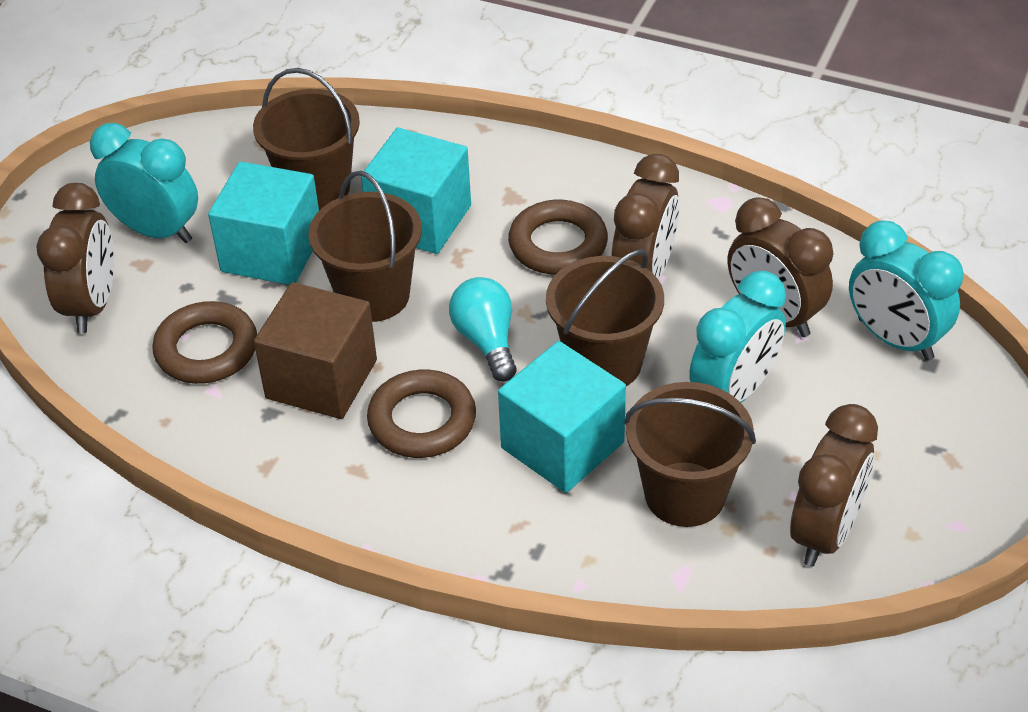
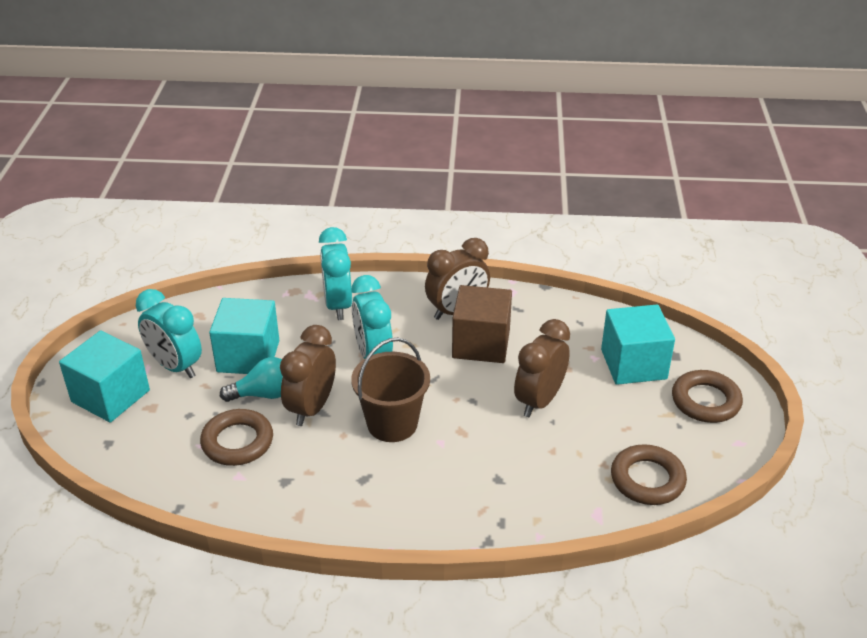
brown bucket: 4 -> 1
brown clock: 4 -> 3

